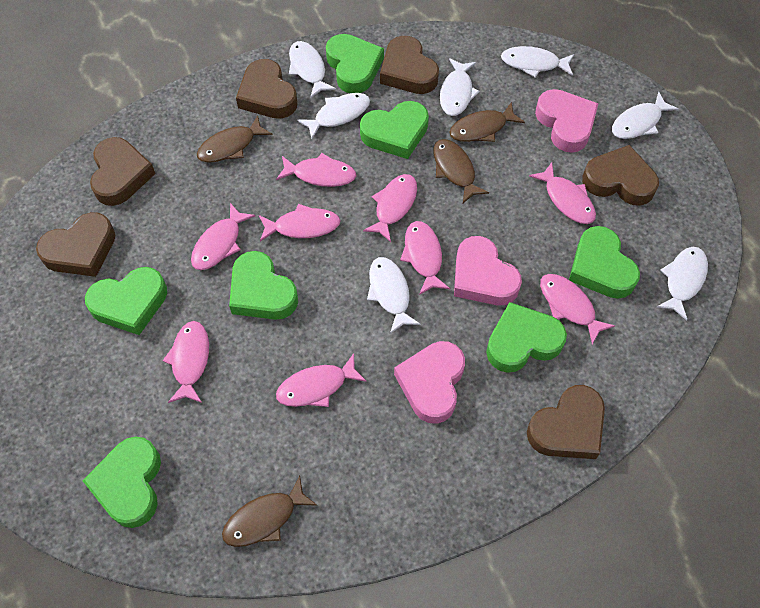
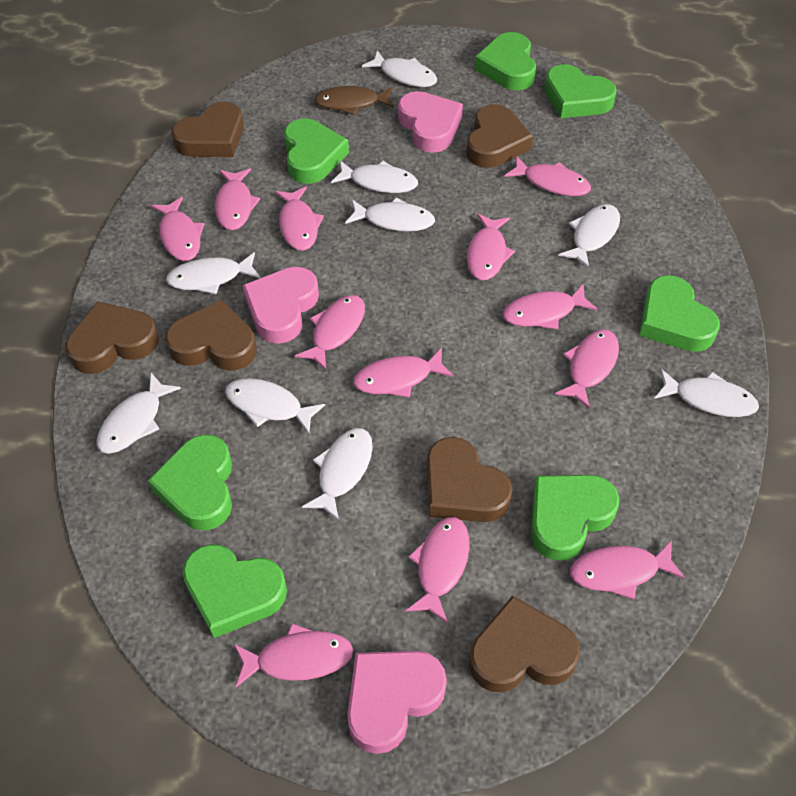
brown fish: 4 -> 1
pink fish: 9 -> 12
white fish: 7 -> 9

